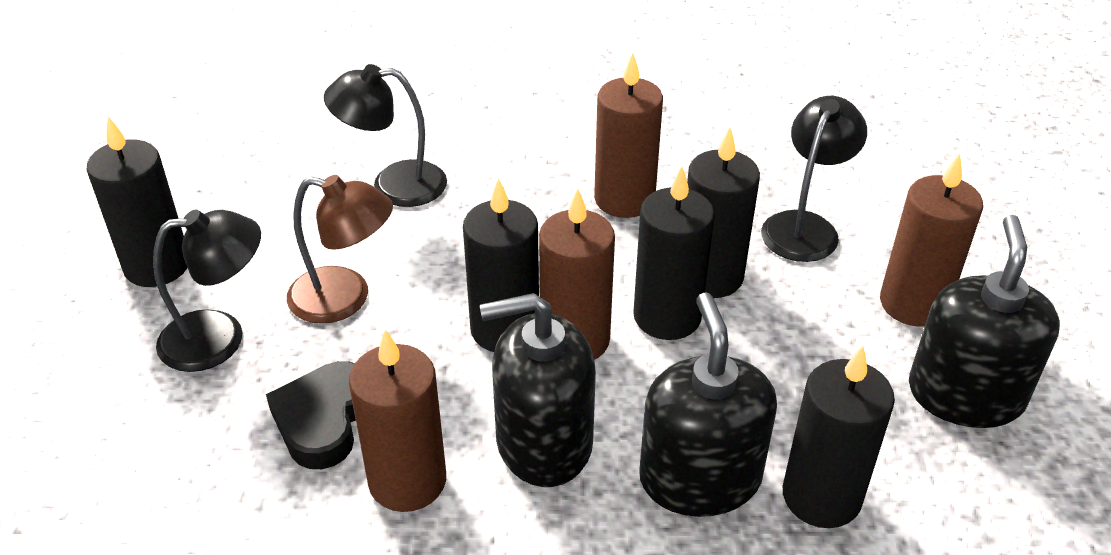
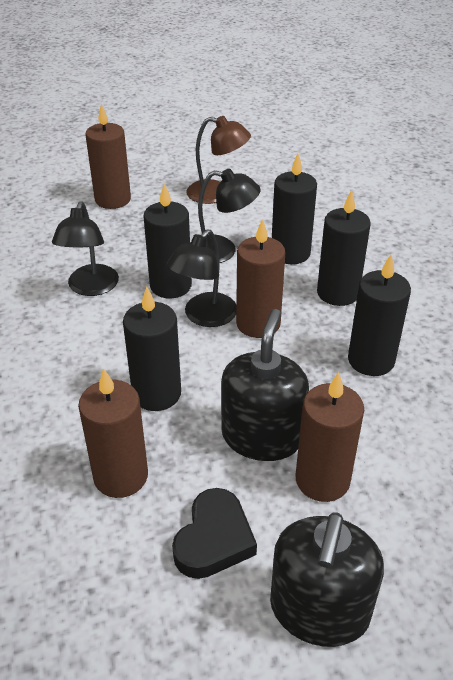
black soap dispenser: 3 -> 2

